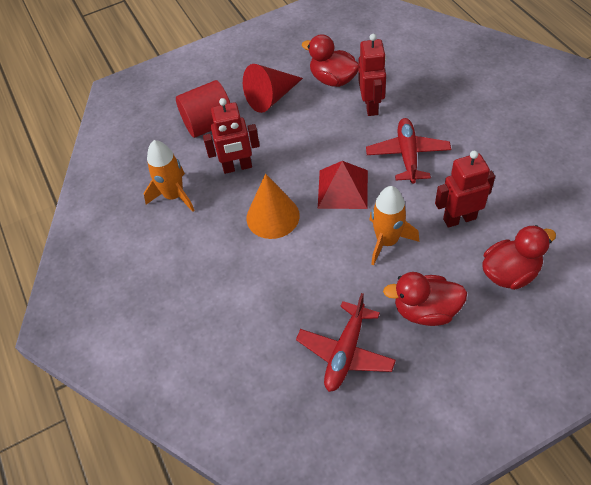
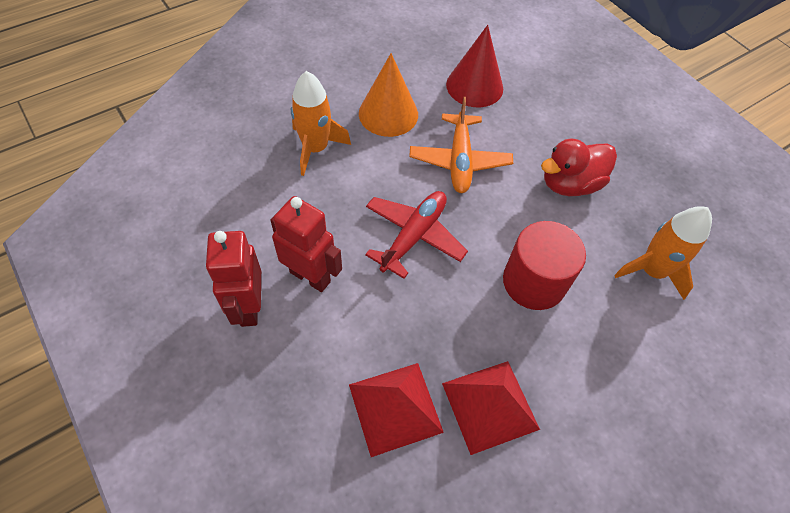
orange plane: 0 -> 1
red duck: 3 -> 1
red plane: 2 -> 1
red pyramid: 1 -> 2
red robot: 3 -> 2

